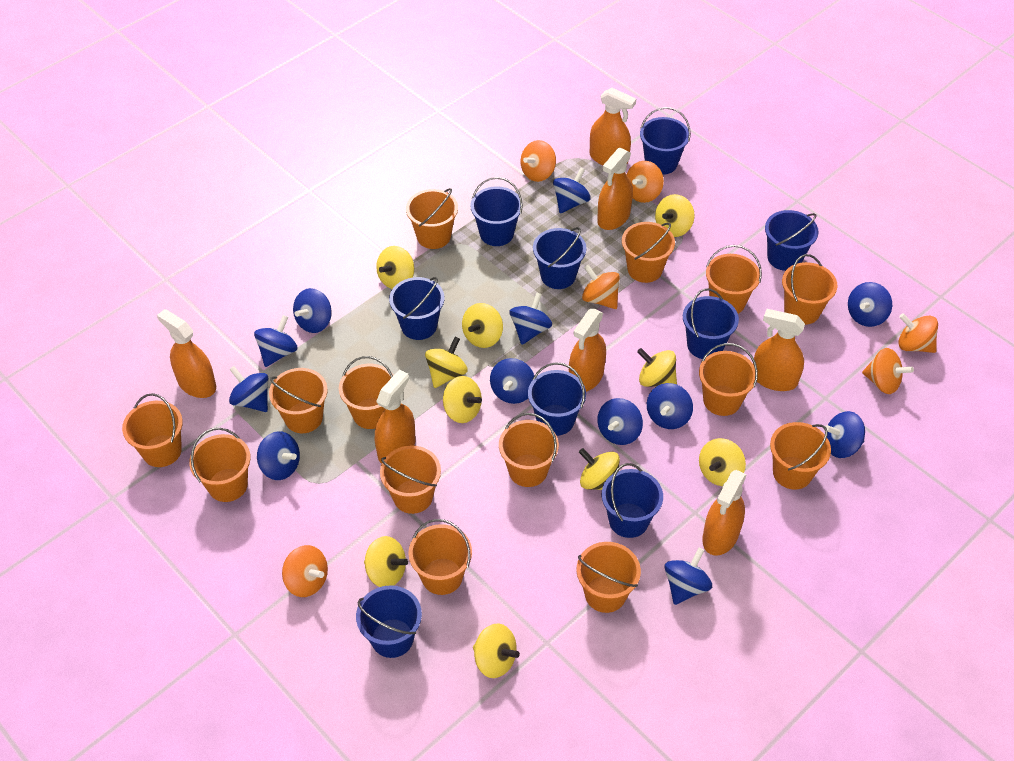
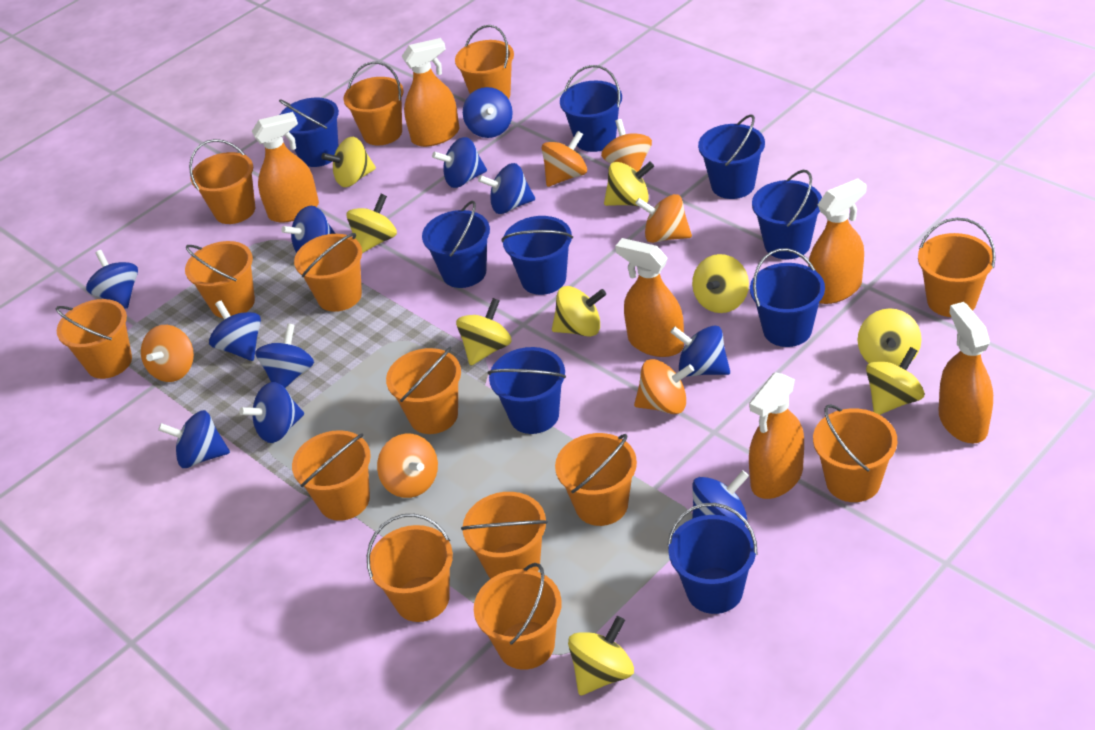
blue spinning top: 12 -> 11
orange spray bottle: 7 -> 6
yellow spinning top: 10 -> 9

